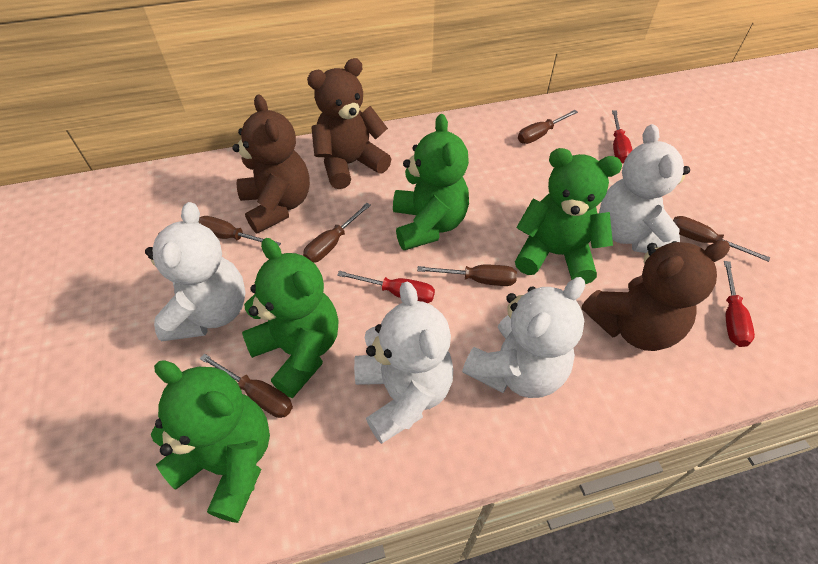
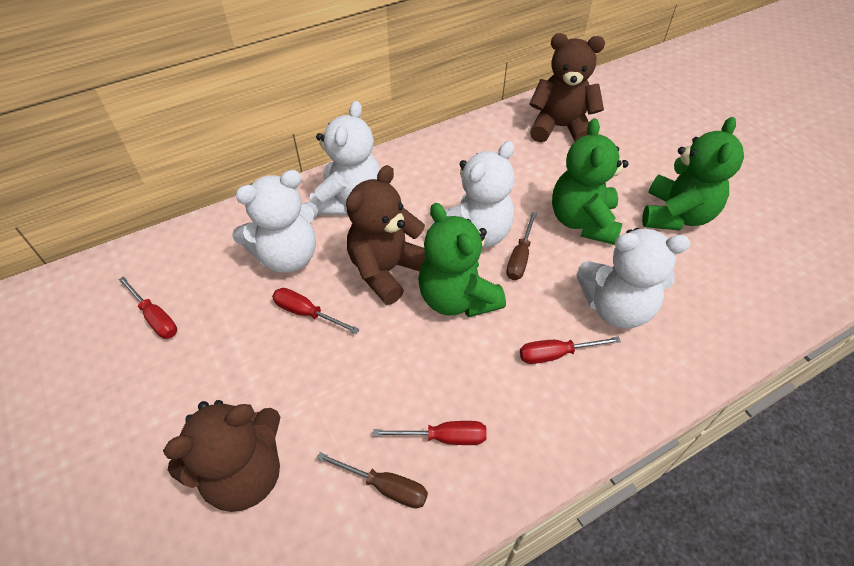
brown screwdriver: 6 -> 2
green teddy bear: 4 -> 3
red screwdriver: 3 -> 4

